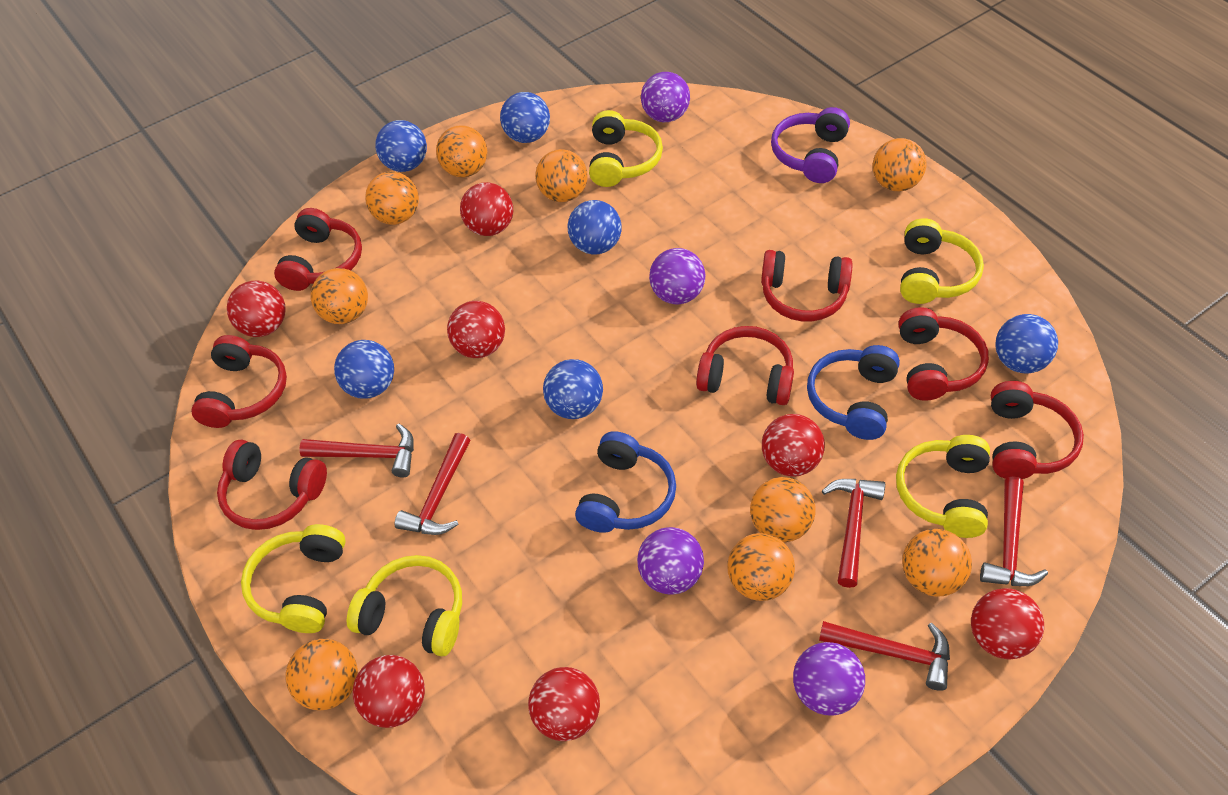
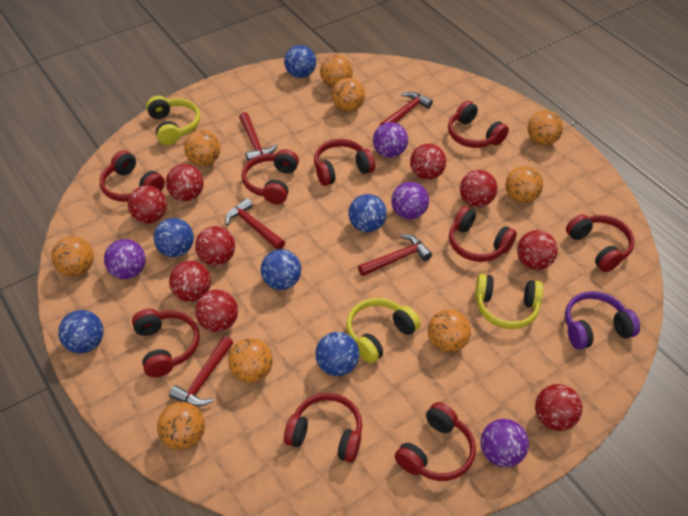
blue headphones: 2 -> 0
red ball: 7 -> 9
red headphones: 7 -> 9
yellow headphones: 5 -> 3

